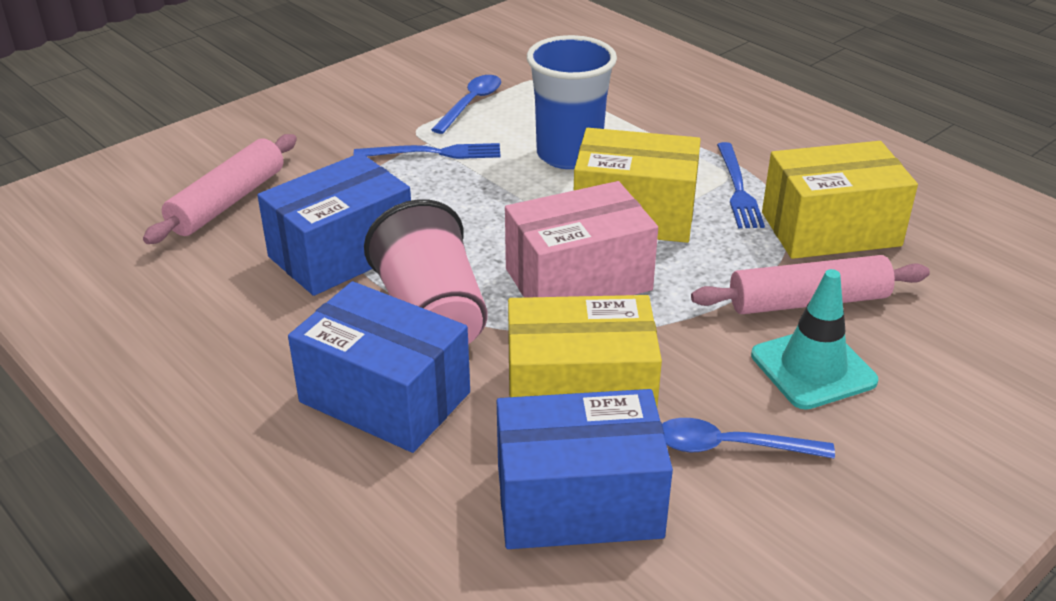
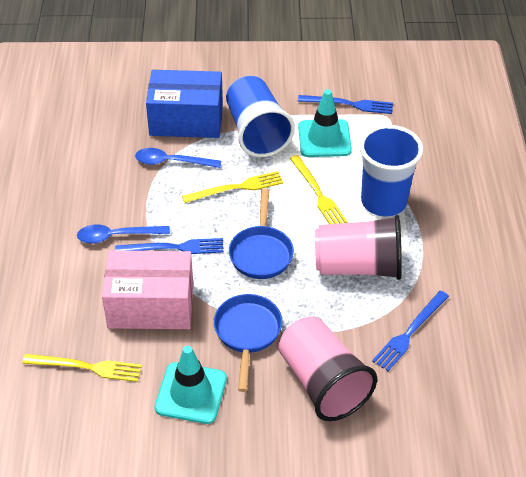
blue box: 3 -> 1
blue cup: 1 -> 2
blue fork: 2 -> 3
blue pan: 0 -> 2
pink cup: 1 -> 2
pink rolling pin: 2 -> 0
turquoise traffic cone: 1 -> 2
yellow box: 3 -> 0
yellow fork: 0 -> 3

